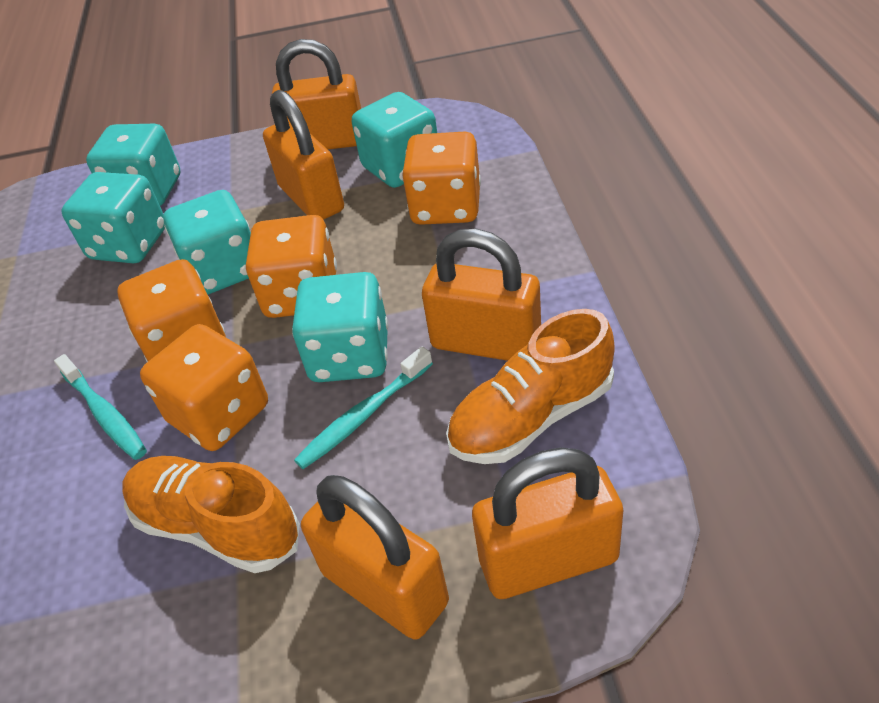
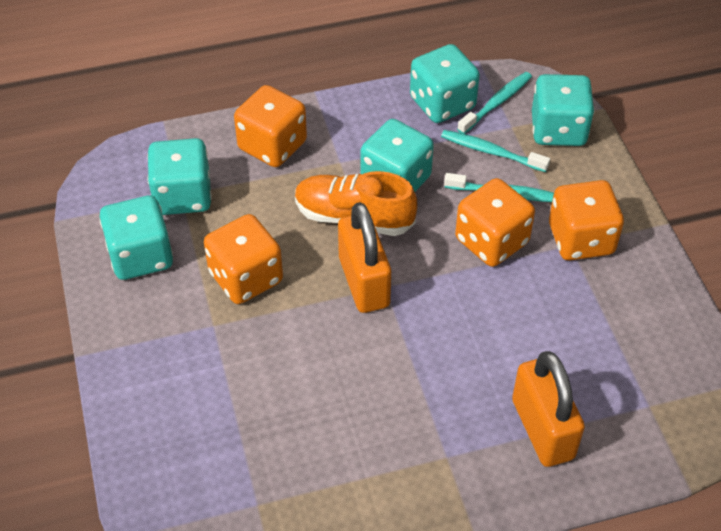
orange padlock: 5 -> 2
orange shoe: 2 -> 1
turquoise toothbrush: 2 -> 3

